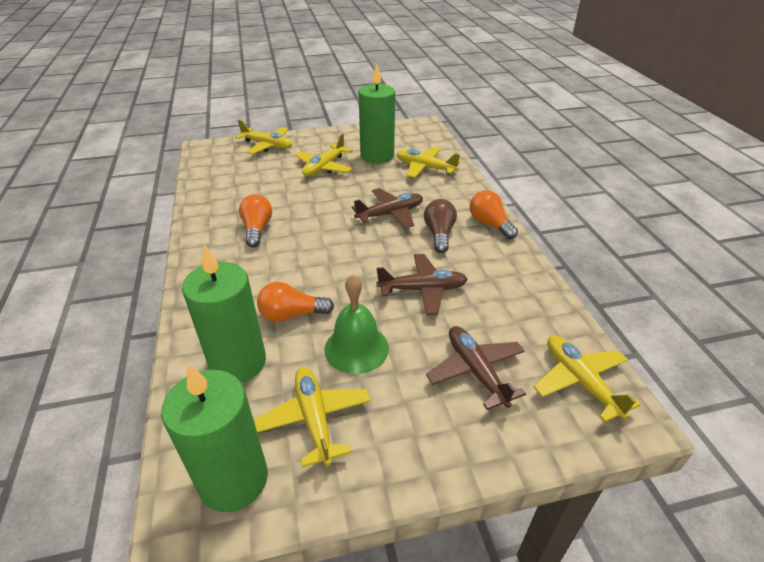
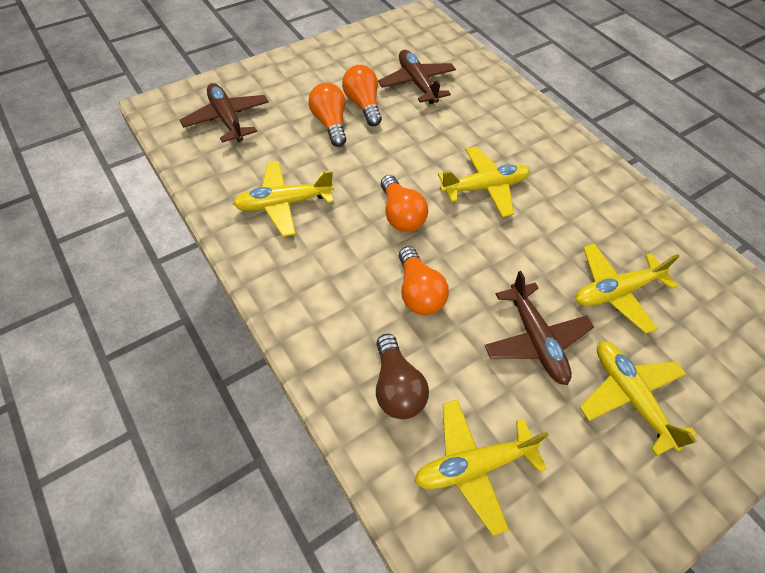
green bell: 1 -> 0
green candle: 3 -> 0
orange light bulb: 3 -> 4

